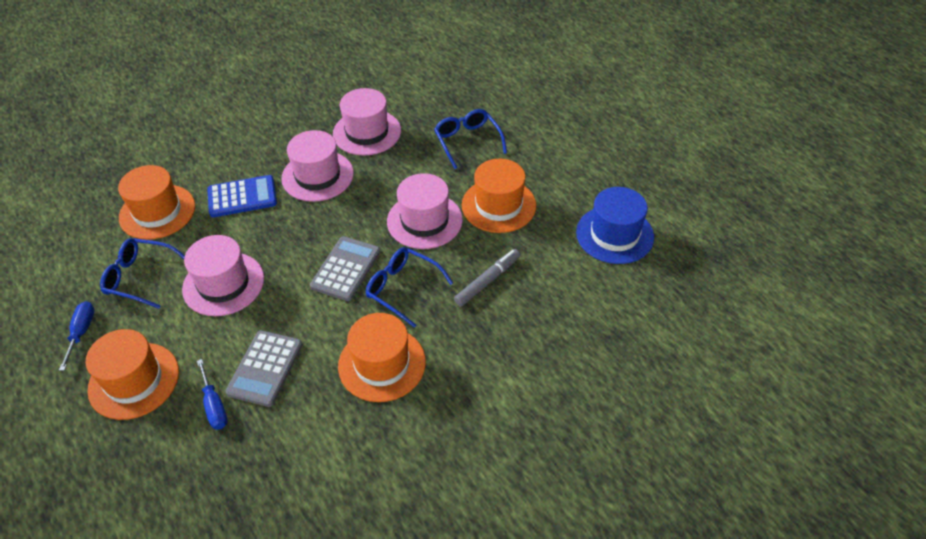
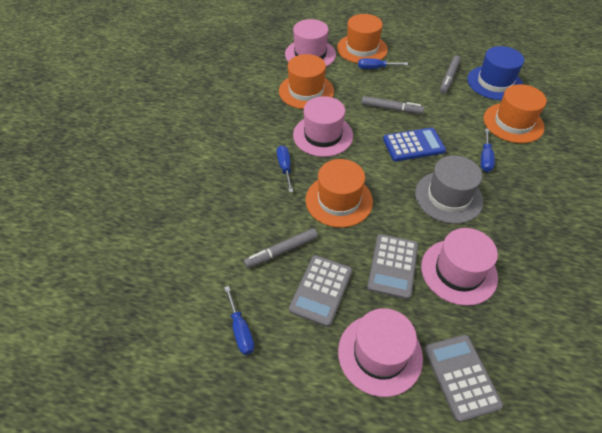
blue glasses: 3 -> 0
blue screwdriver: 2 -> 4
grey calculator: 2 -> 3
grey hat: 0 -> 1
grey marker: 1 -> 3

